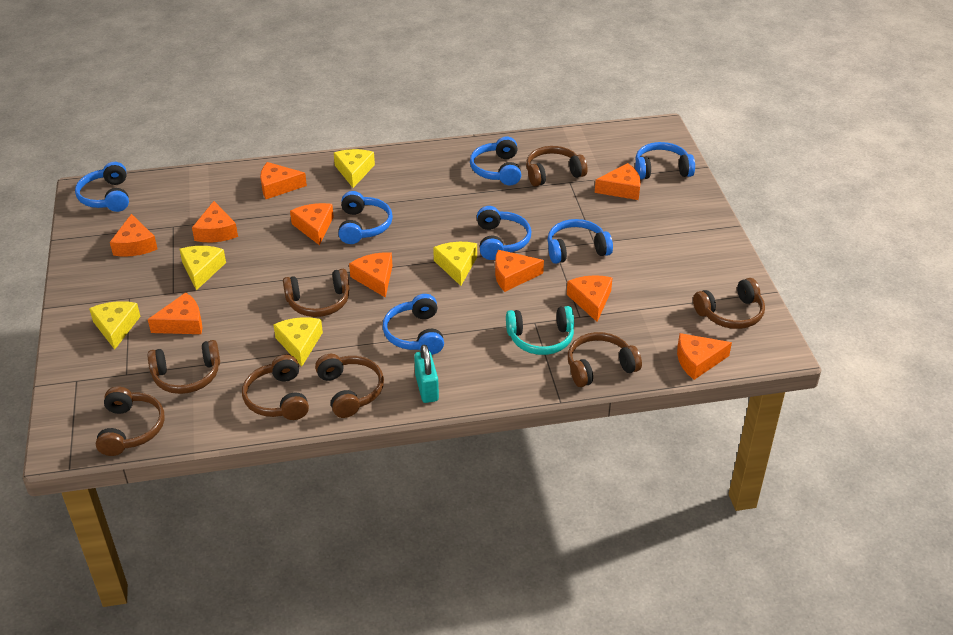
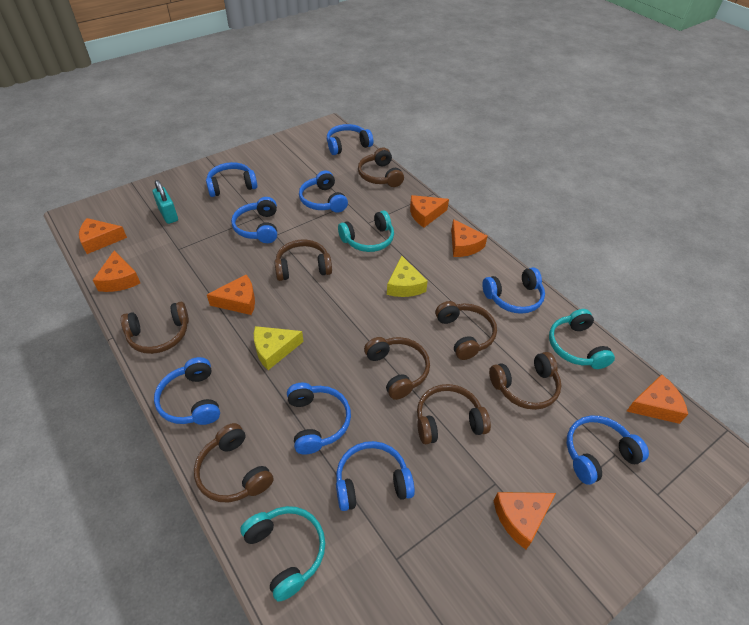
blue headphones: 7 -> 9
orange cheese: 10 -> 7
turquoise headphones: 1 -> 3
yellow cheese: 5 -> 2

